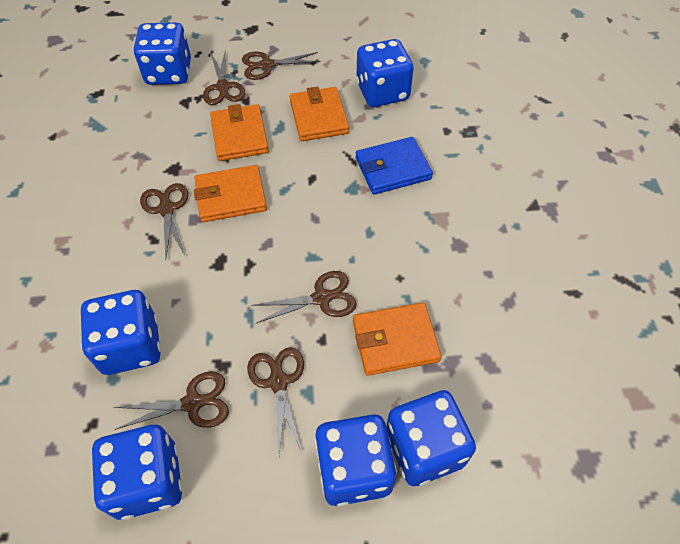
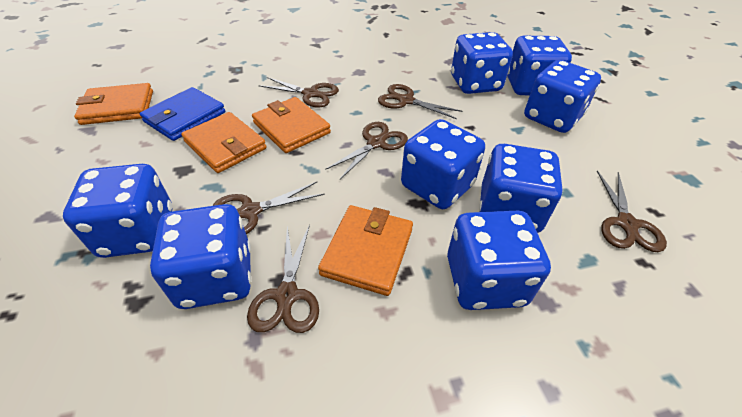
blue dice: 6 -> 8

